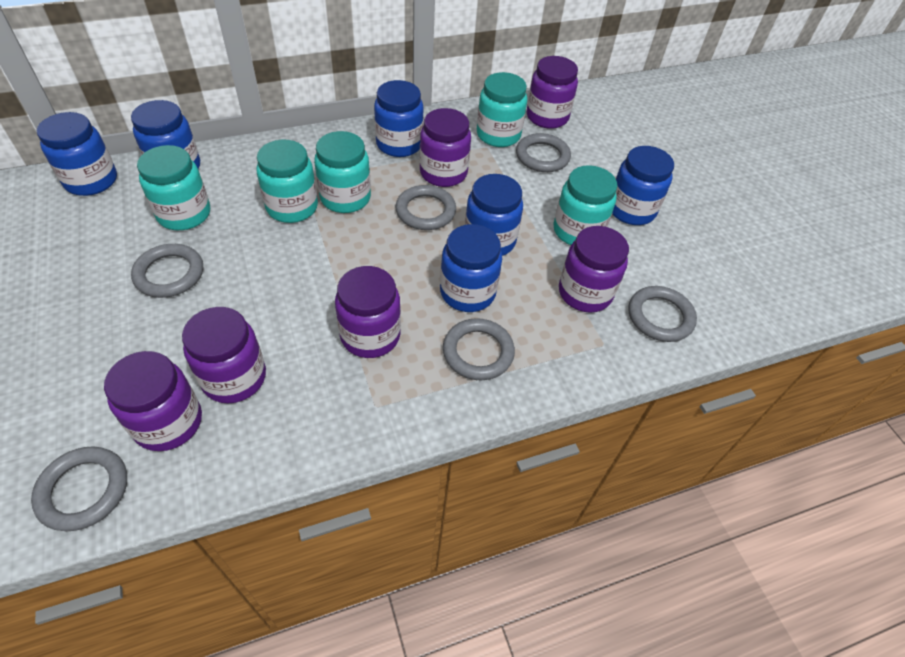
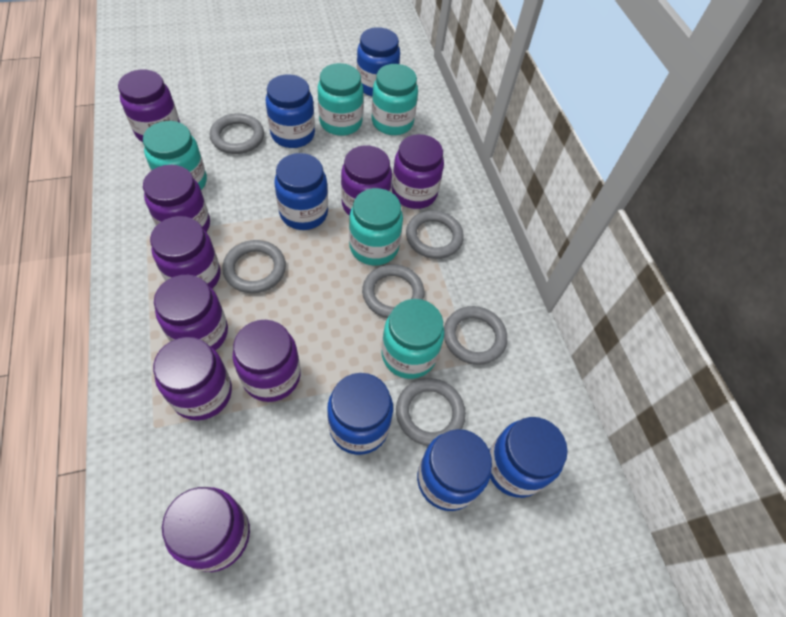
purple jar: 6 -> 9

